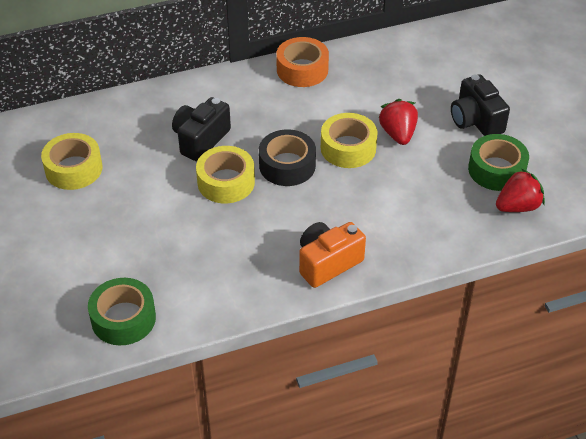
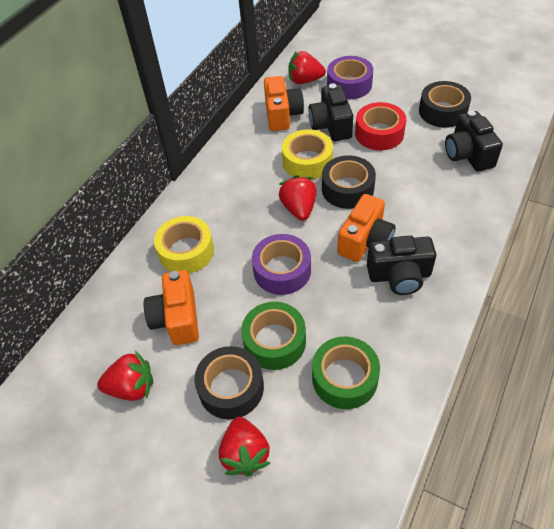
black camera: 2 -> 3
black tape: 1 -> 3
orange camera: 1 -> 3
orange tape: 1 -> 0
purple tape: 0 -> 2
red strawberry: 2 -> 4
red tape: 0 -> 1
yellow tape: 3 -> 2

